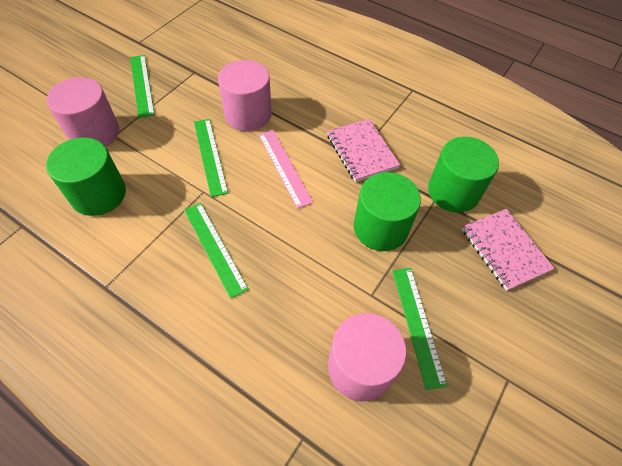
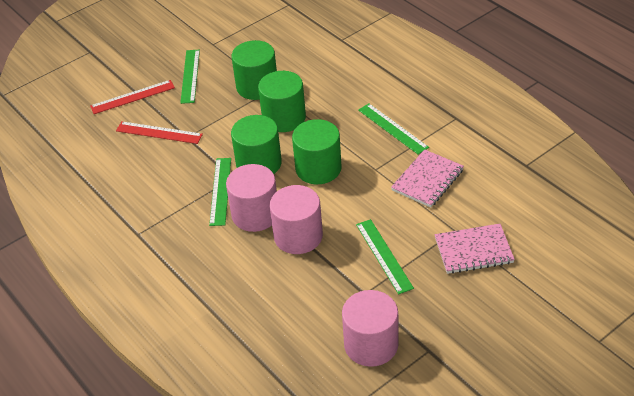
green cylinder: 3 -> 4
pink ruler: 1 -> 0
red ruler: 0 -> 2

